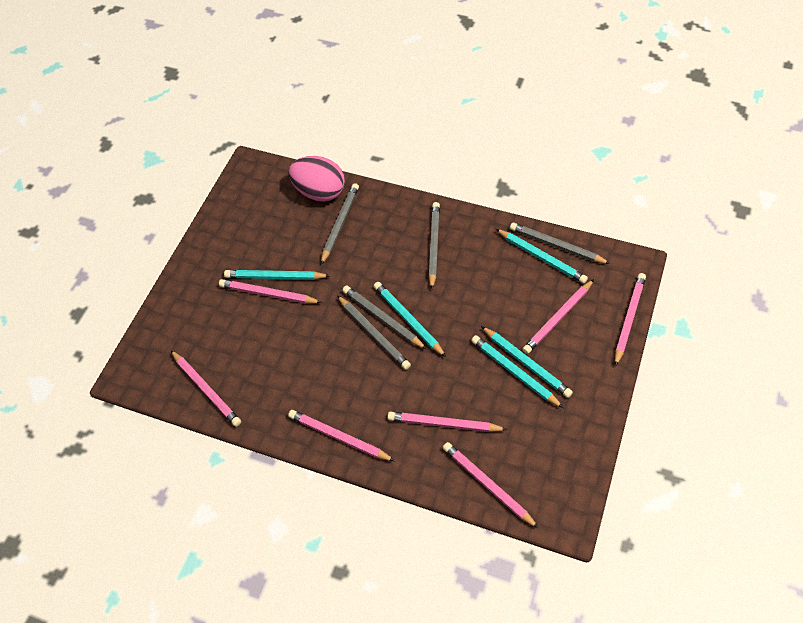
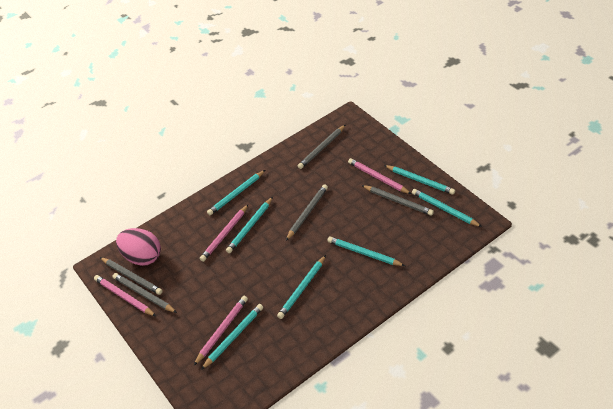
pink pencil: 7 -> 4
turquoise pencil: 5 -> 7

